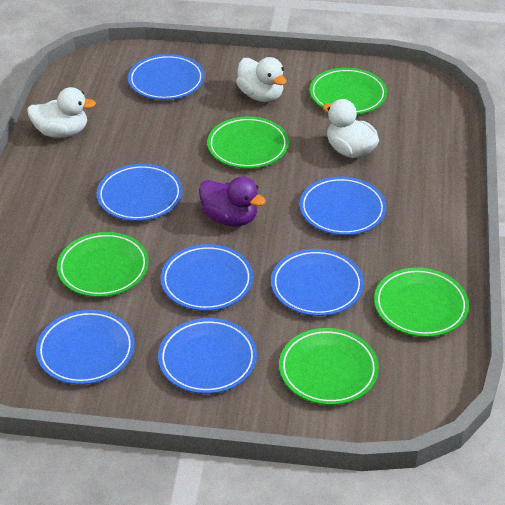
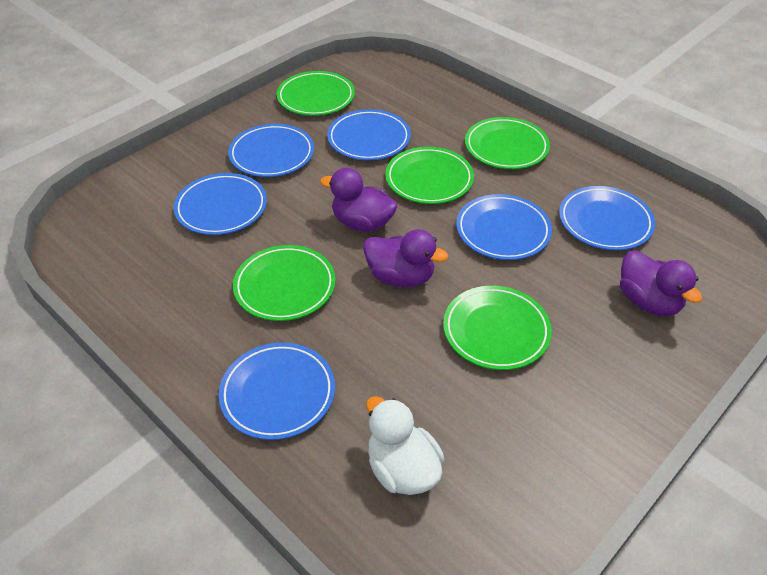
blue plate: 7 -> 6
purple duck: 1 -> 3
white duck: 3 -> 1

